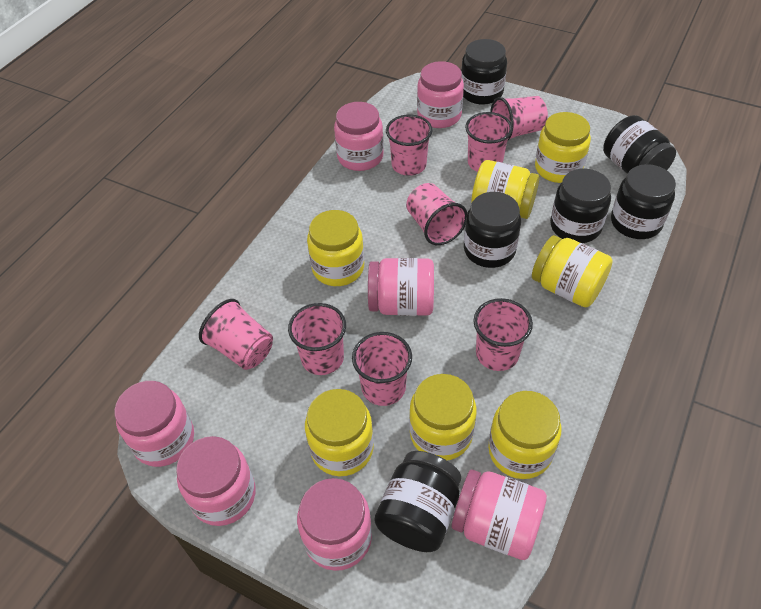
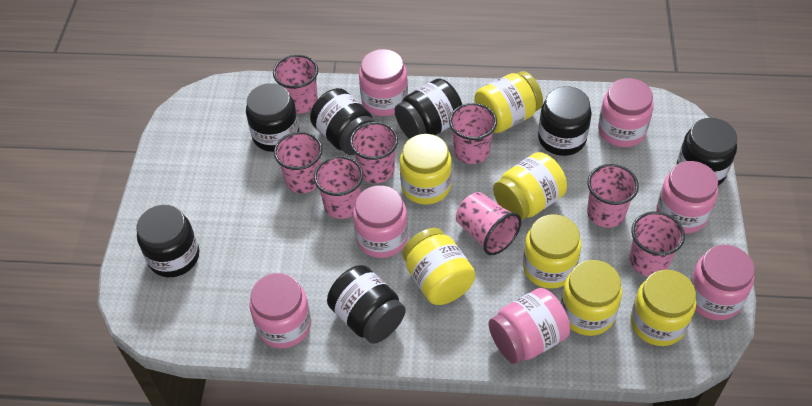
black jar: 6 -> 7

